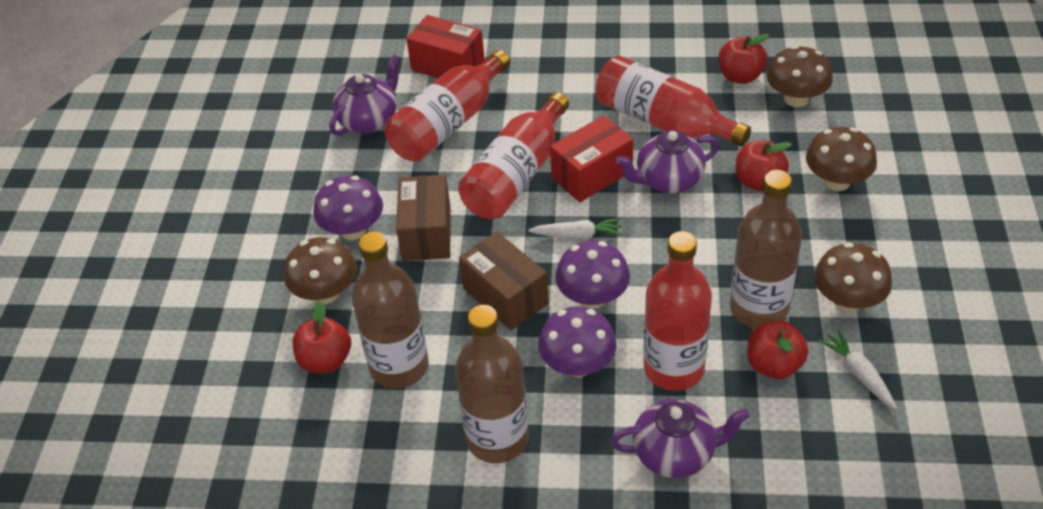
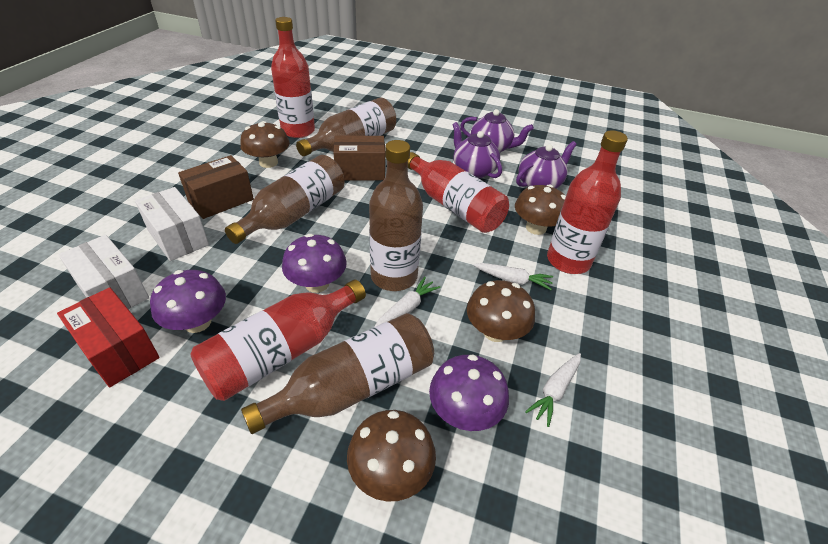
brown bottle: 3 -> 4
red apple: 4 -> 0
red box: 2 -> 1
white box: 0 -> 2
white carrot: 2 -> 3

